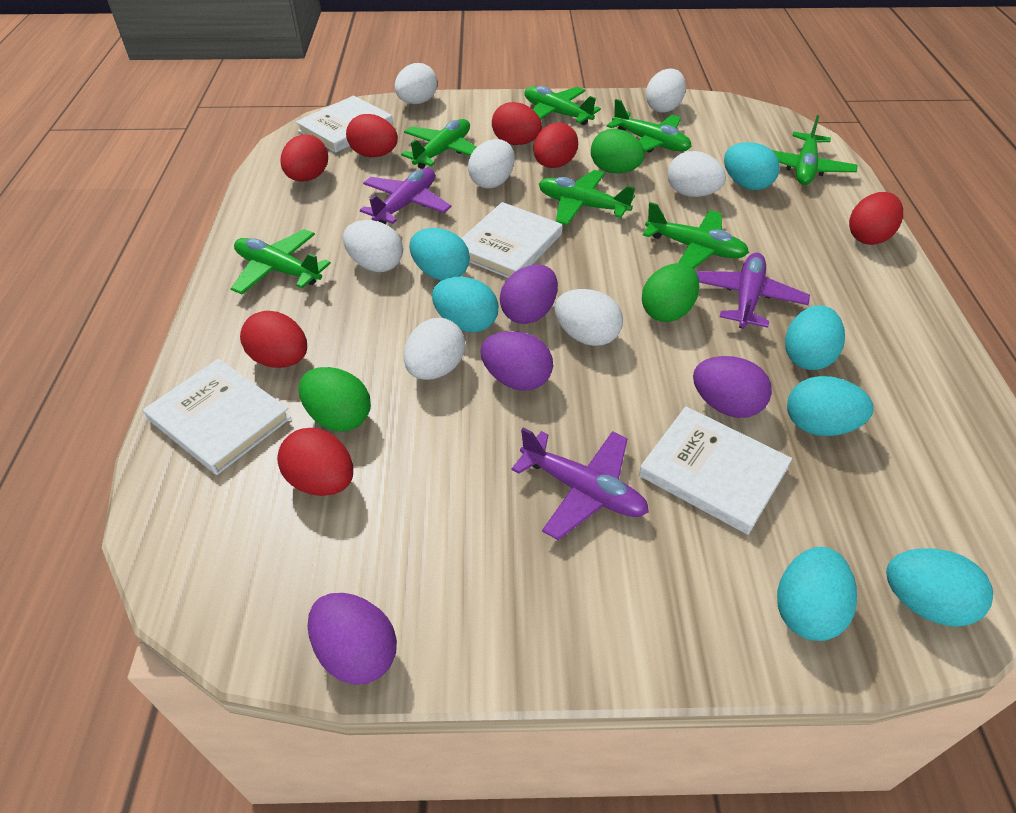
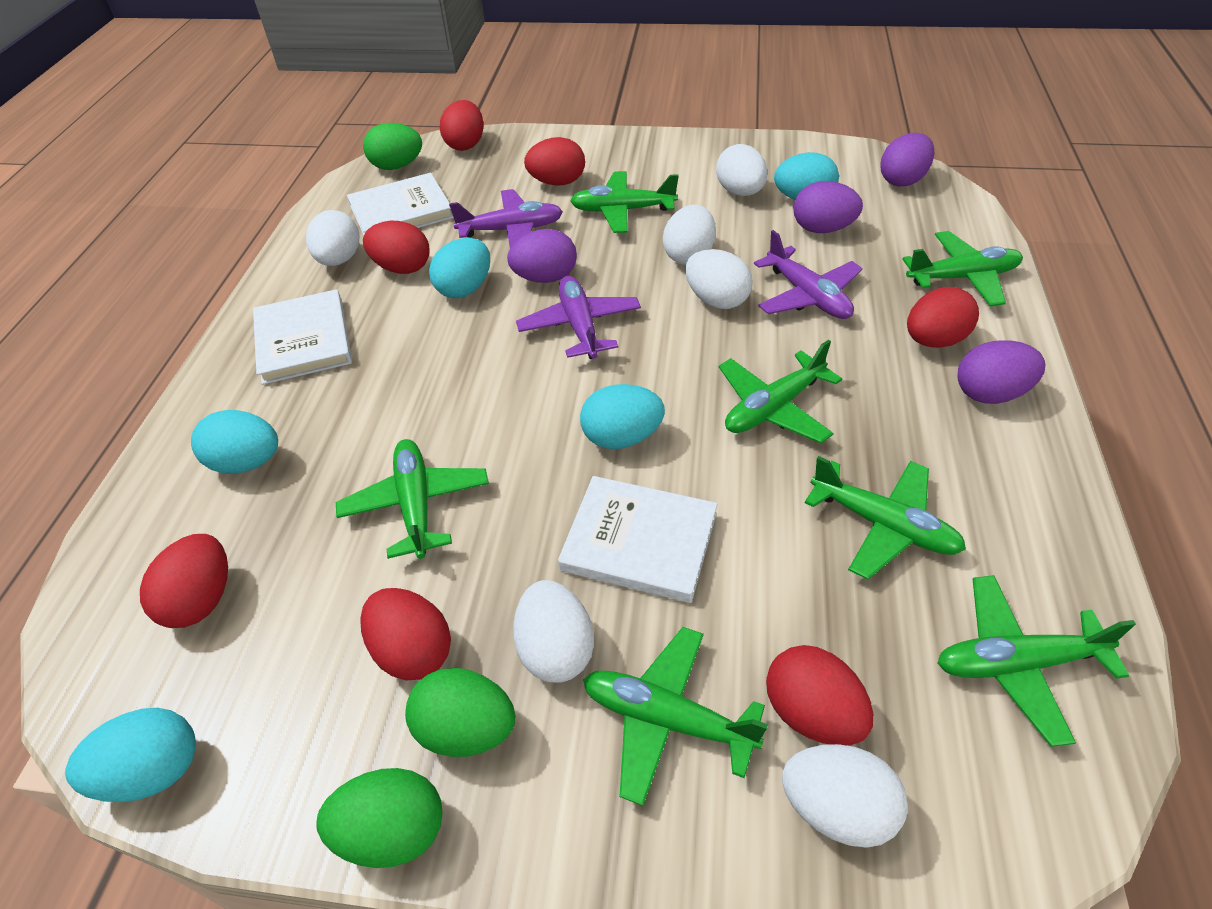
turquoise egg: 7 -> 5
white book: 4 -> 3
white egg: 7 -> 6

